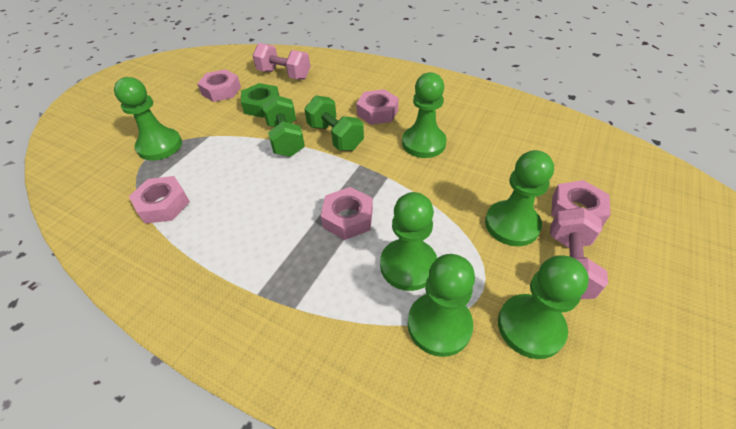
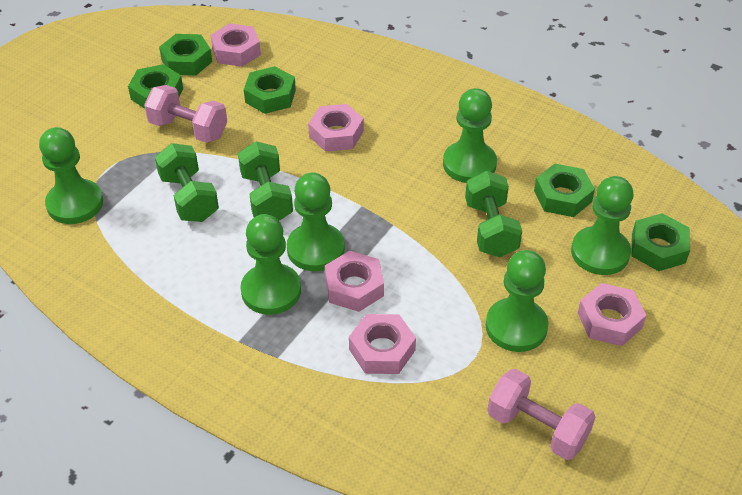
green dumbbell: 2 -> 3
green nut: 1 -> 5

